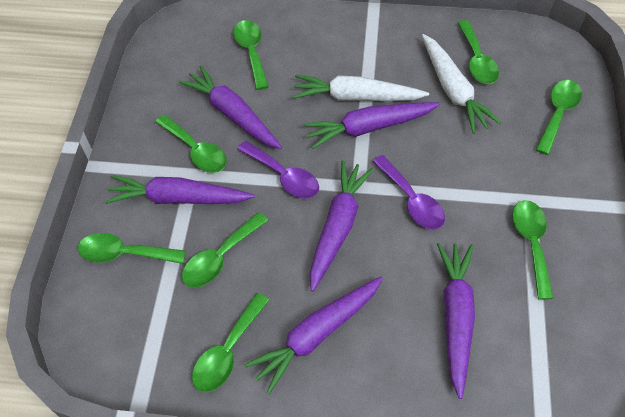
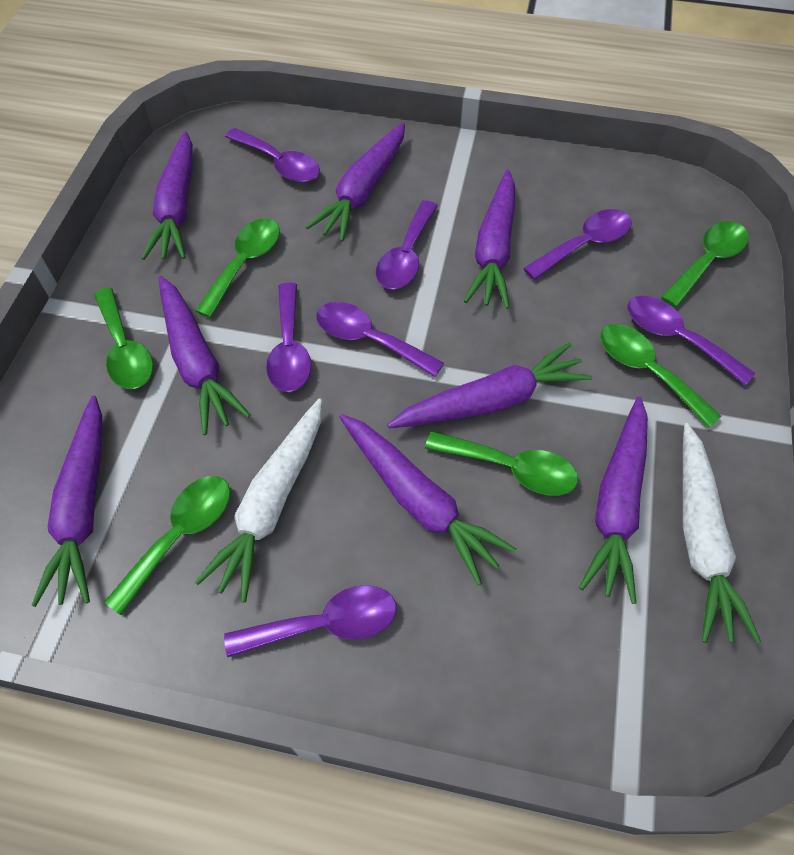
green spoon: 8 -> 6
purple carrot: 6 -> 8
purple spoon: 2 -> 7

